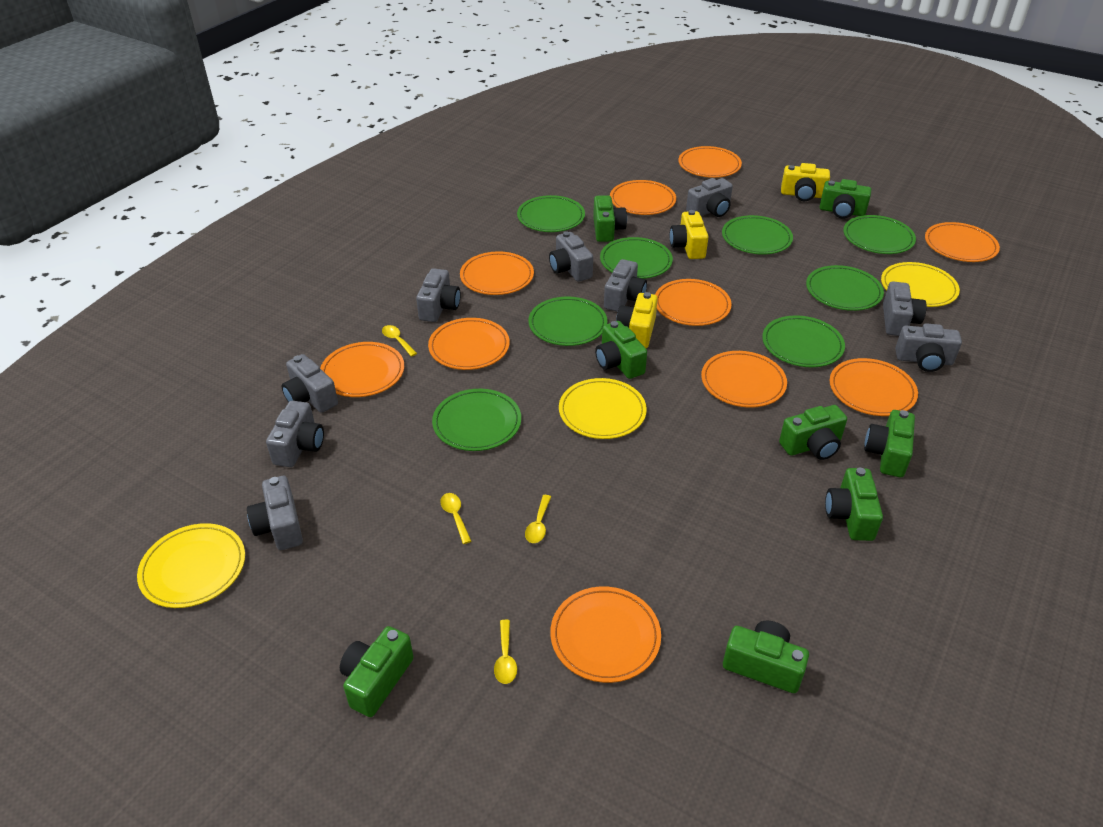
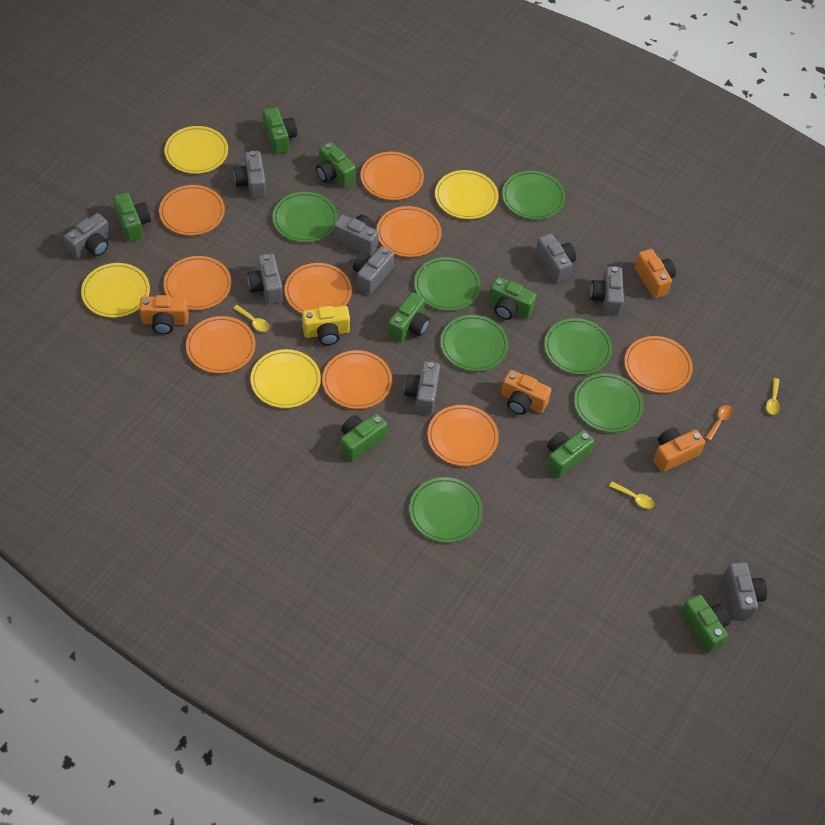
green plate: 8 -> 7
orange camera: 0 -> 4
orange plate: 10 -> 9
orange spoon: 0 -> 1
yellow camera: 3 -> 1
yellow plate: 3 -> 4
yellow spoon: 4 -> 3

